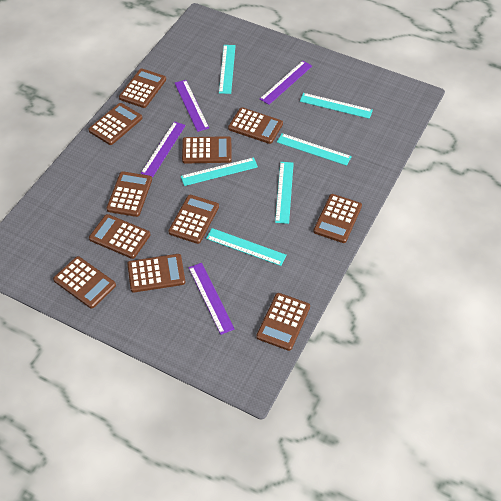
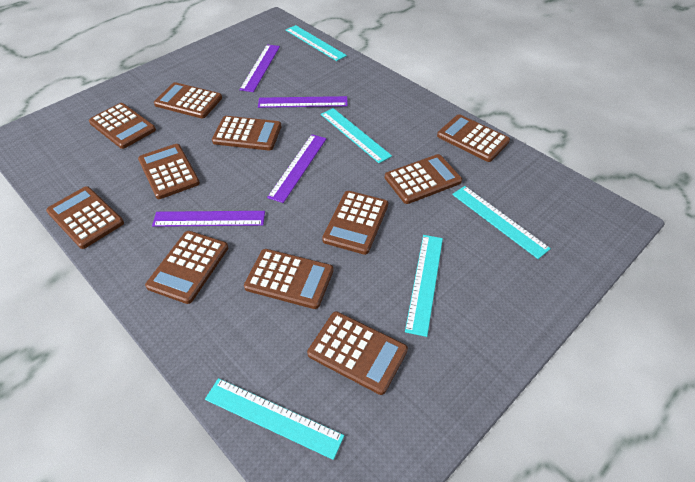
turquoise ruler: 6 -> 5

